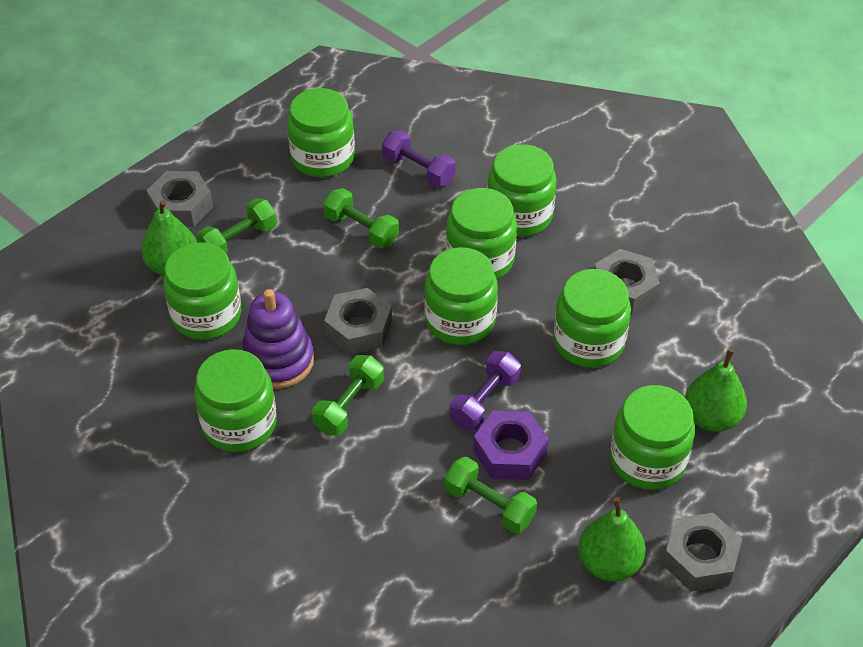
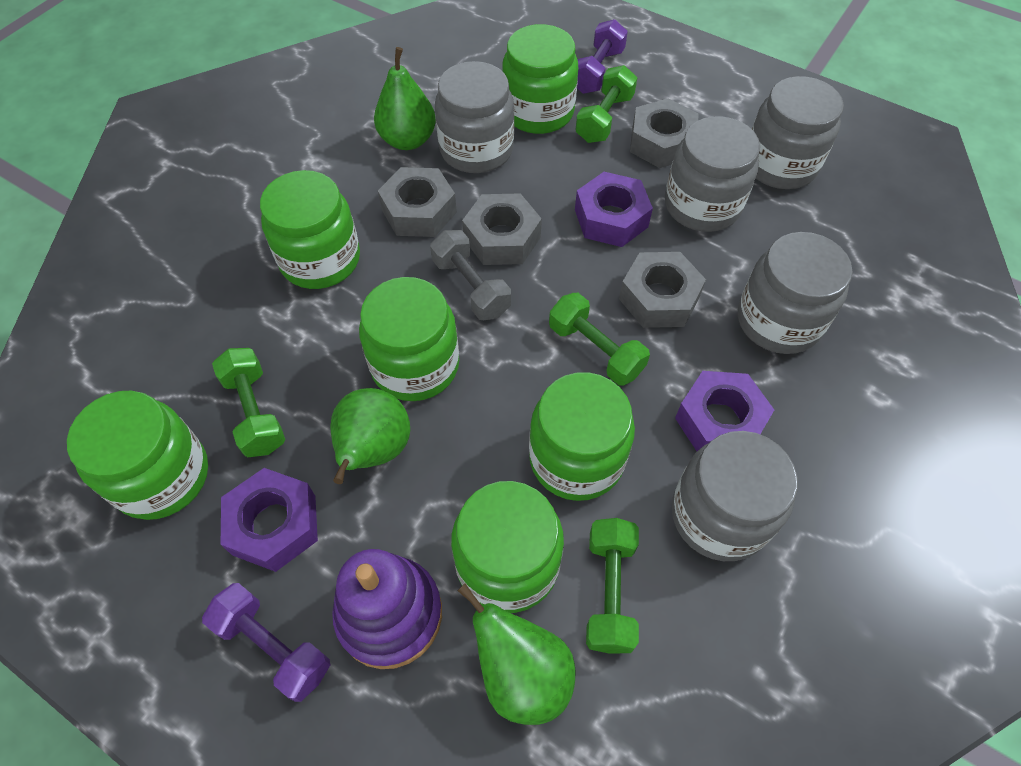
green jar: 8 -> 6
grey dumbbell: 0 -> 1
grey jar: 0 -> 5
purple nut: 1 -> 3

